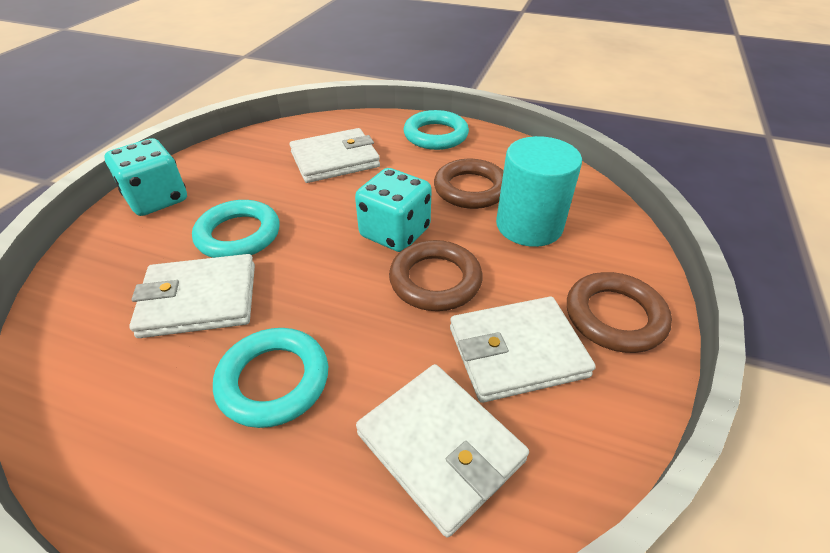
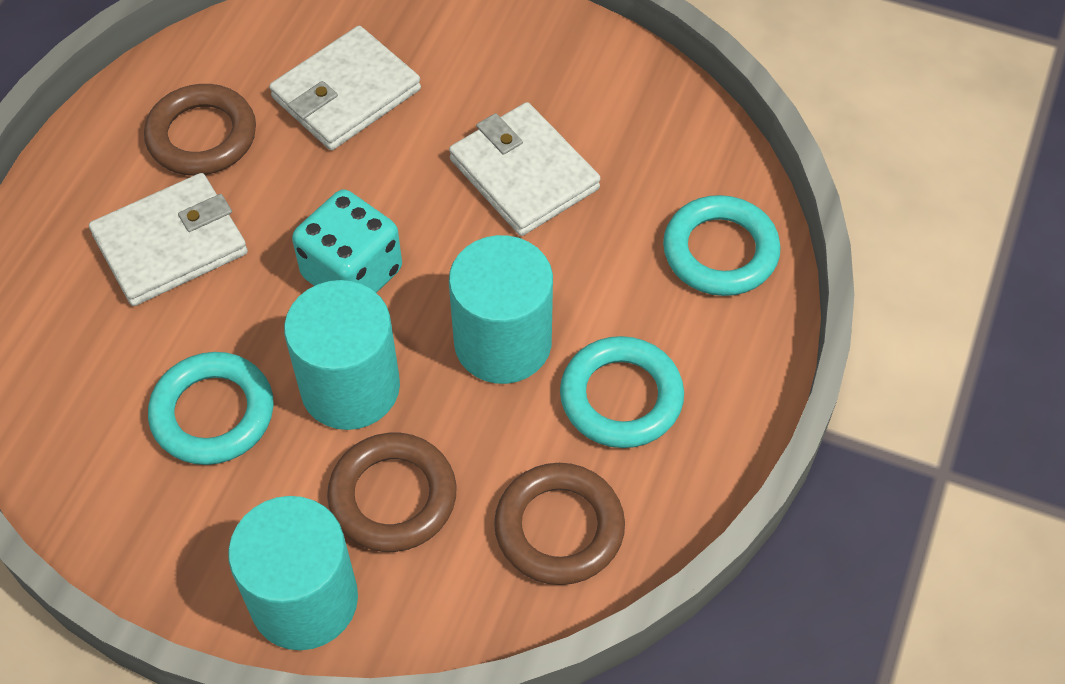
turquoise cylinder: 1 -> 3
turquoise dice: 2 -> 1
white wallet: 4 -> 3

